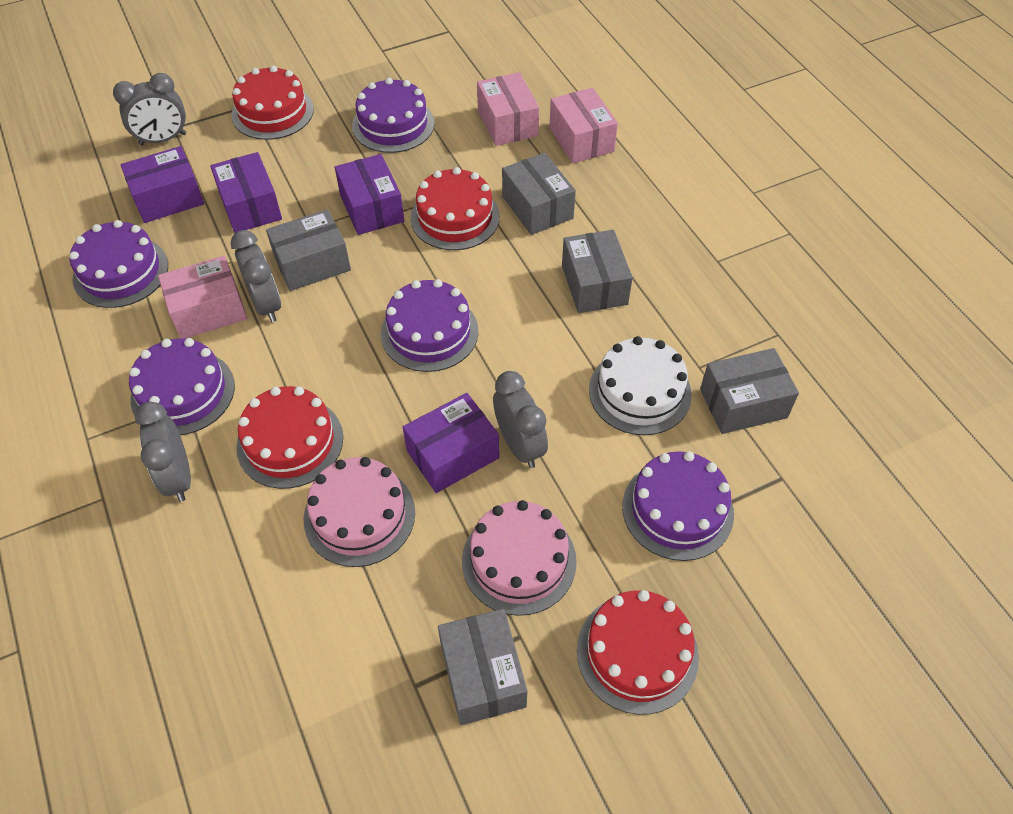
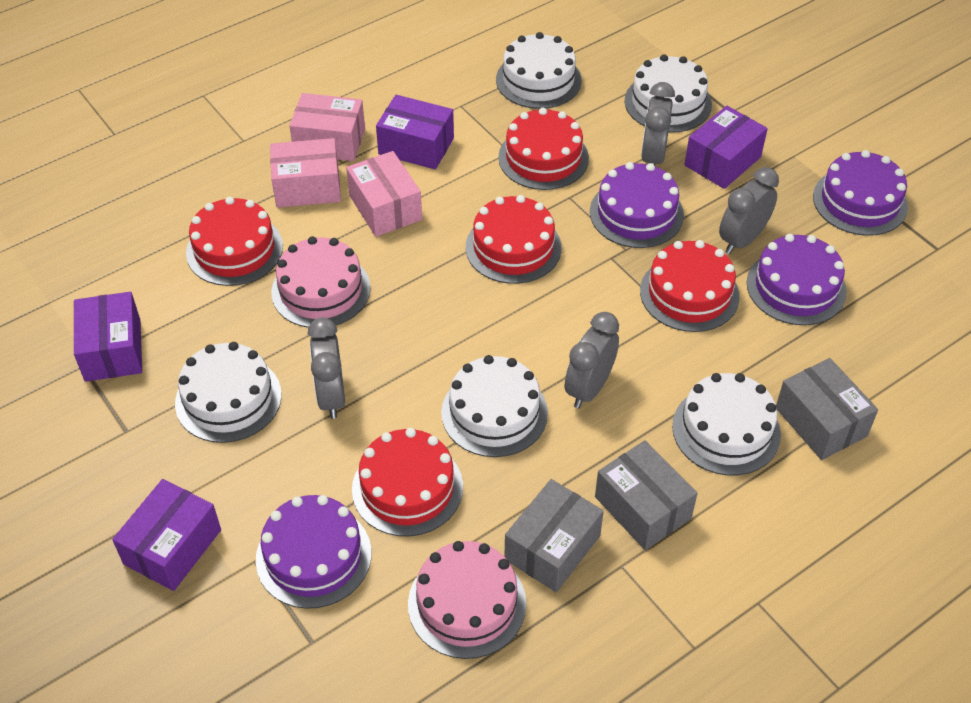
grey box: 5 -> 3
purple cake: 5 -> 4
red cake: 4 -> 5
white cake: 1 -> 5

